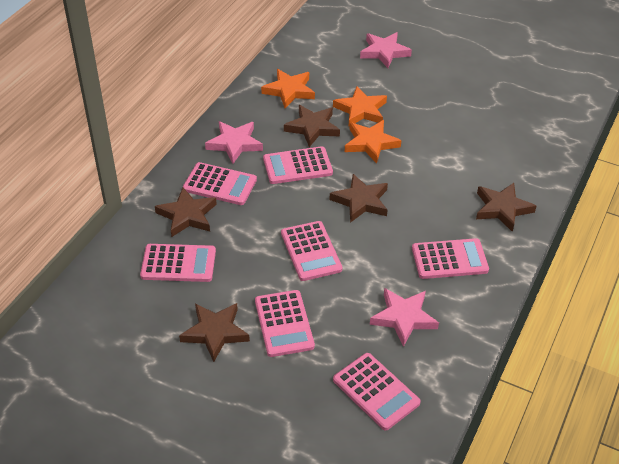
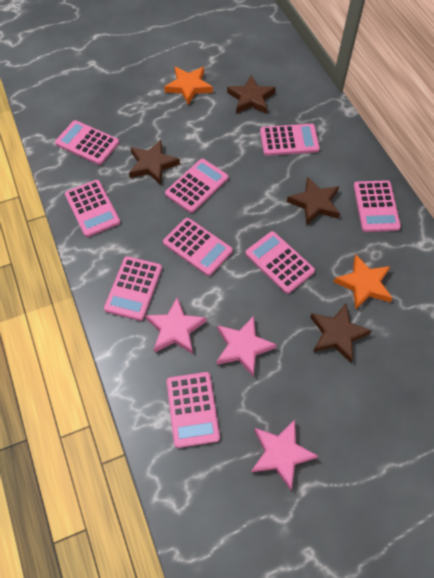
brown star: 5 -> 4
orange star: 3 -> 2
pink calculator: 7 -> 9

